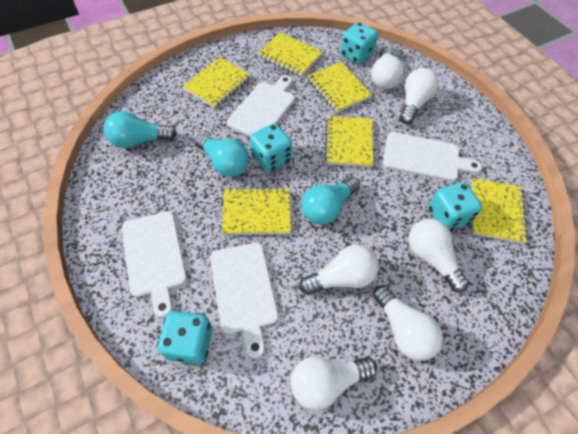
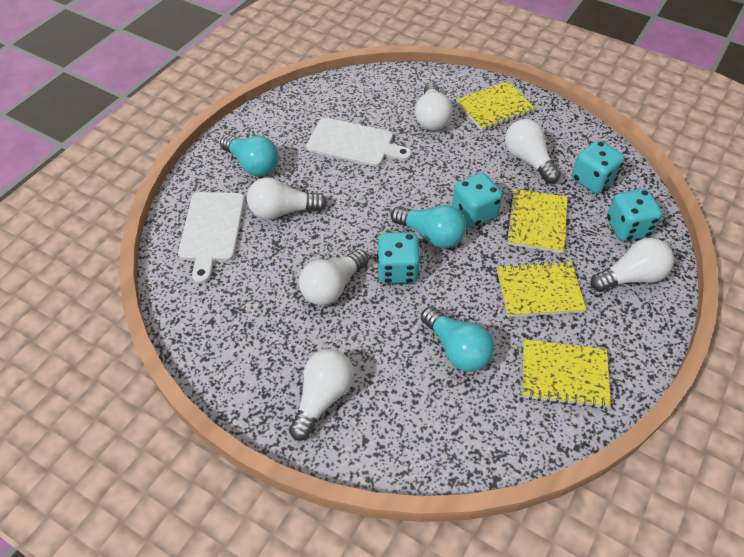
white cutting board: 4 -> 2
yellow notebook: 6 -> 4

